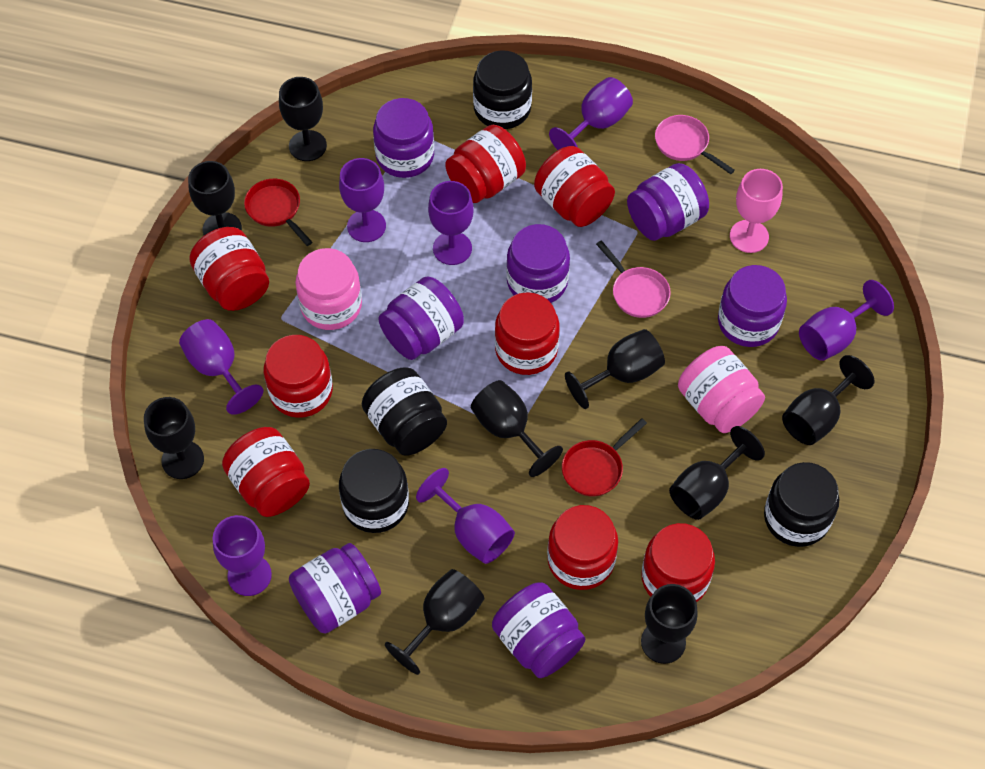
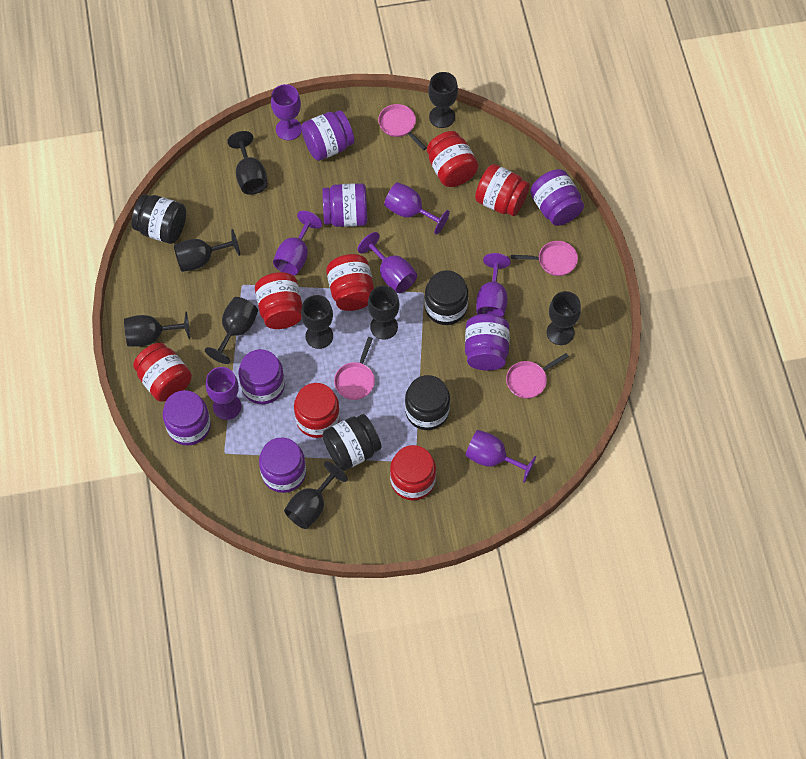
pink goblet: 1 -> 0
pink jar: 2 -> 0
pink pan: 2 -> 4
red jar: 8 -> 7
red pan: 2 -> 0

